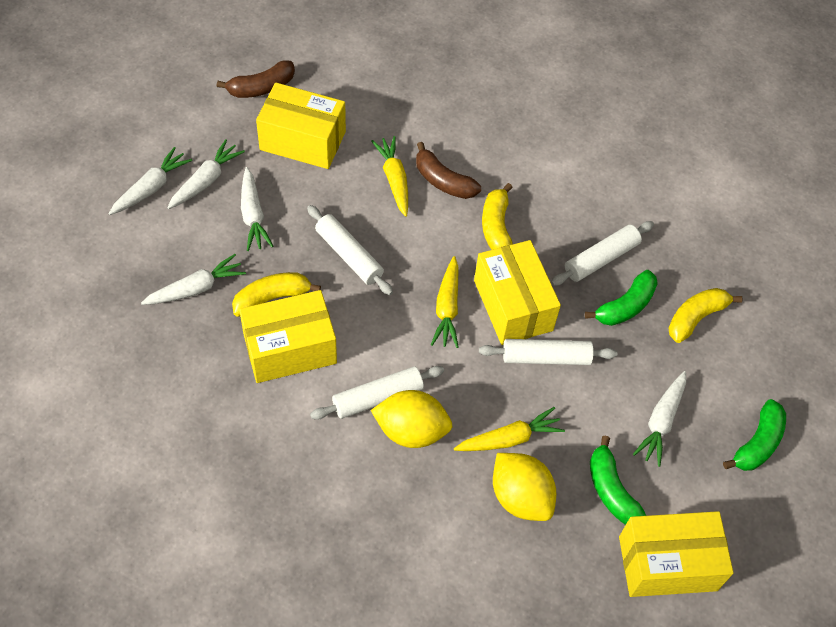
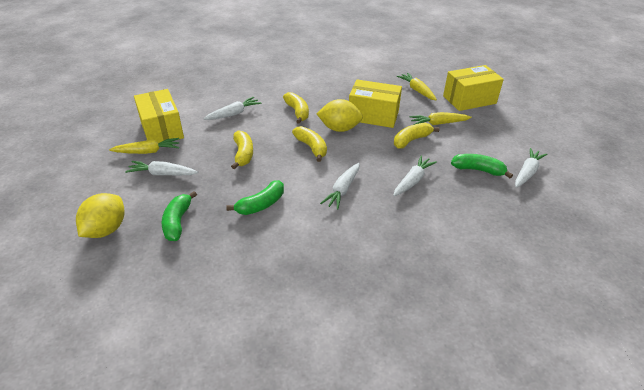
brown banana: 2 -> 0
white rolling pin: 4 -> 0
yellow banana: 3 -> 4
yellow box: 4 -> 3

